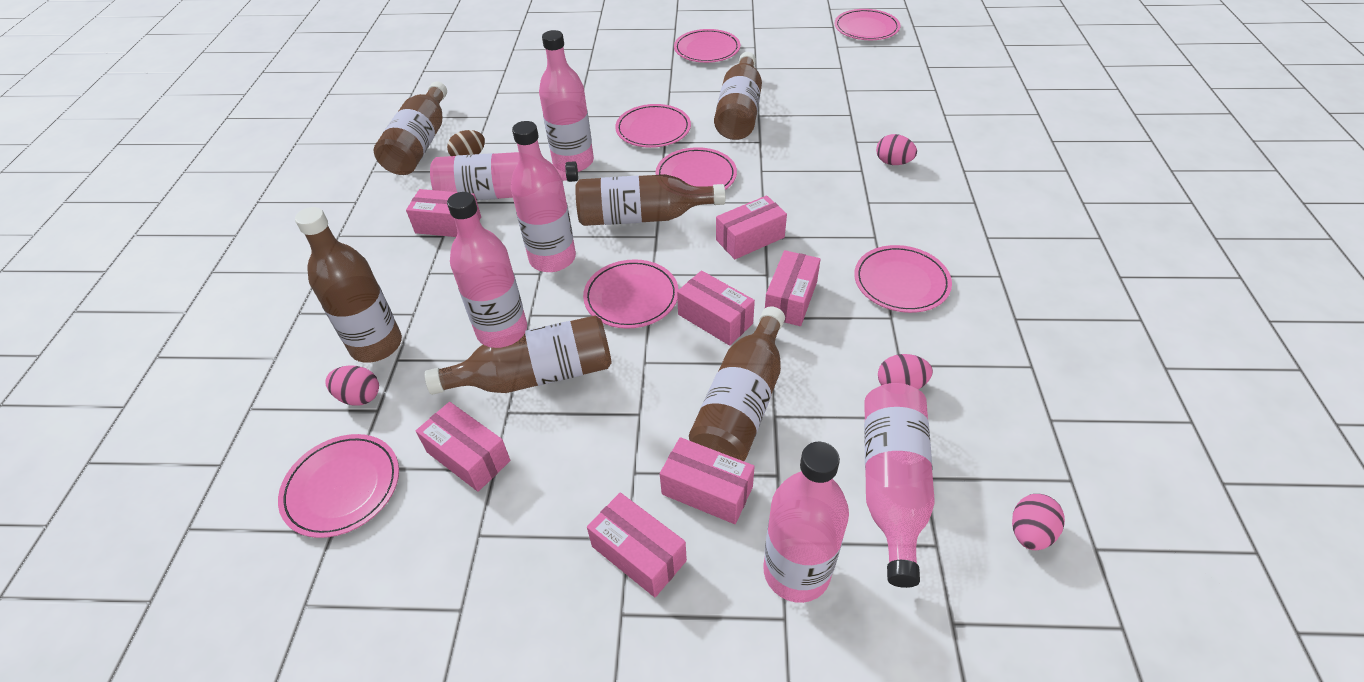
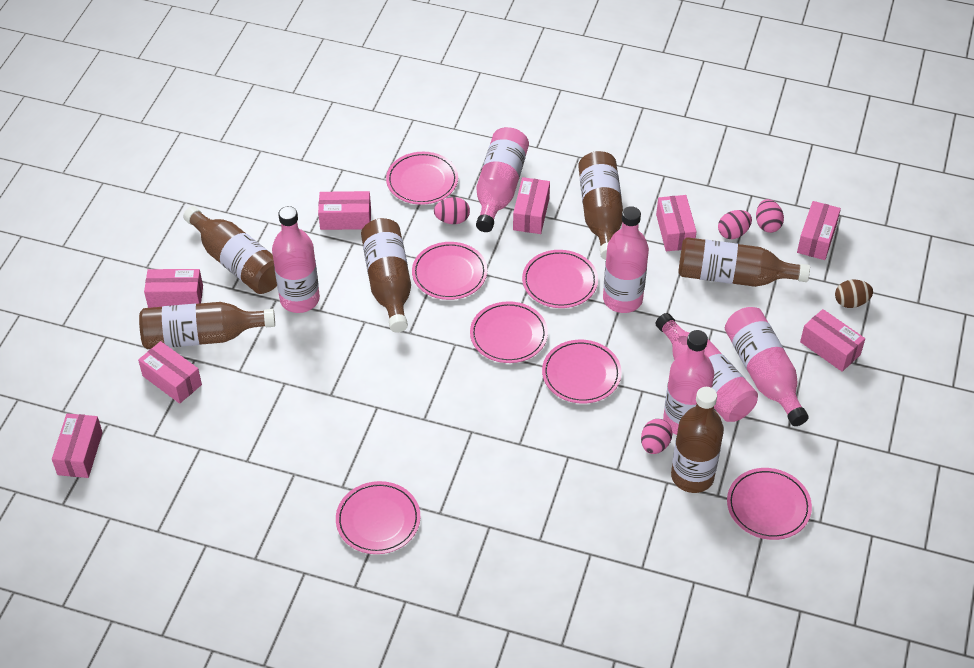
pink box: 7 -> 8

